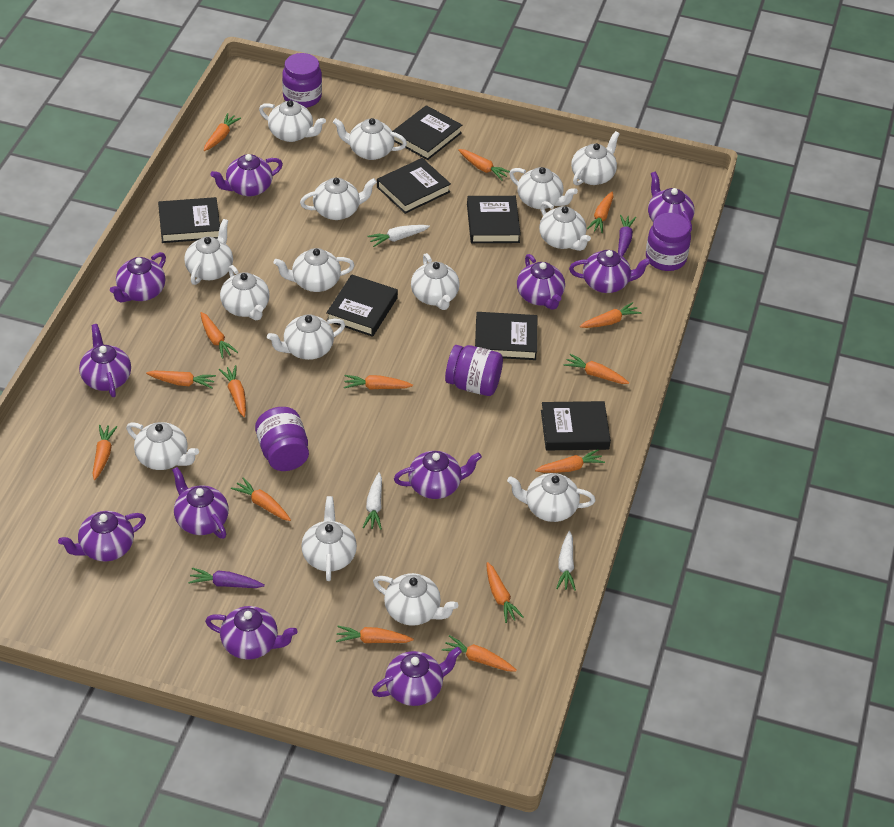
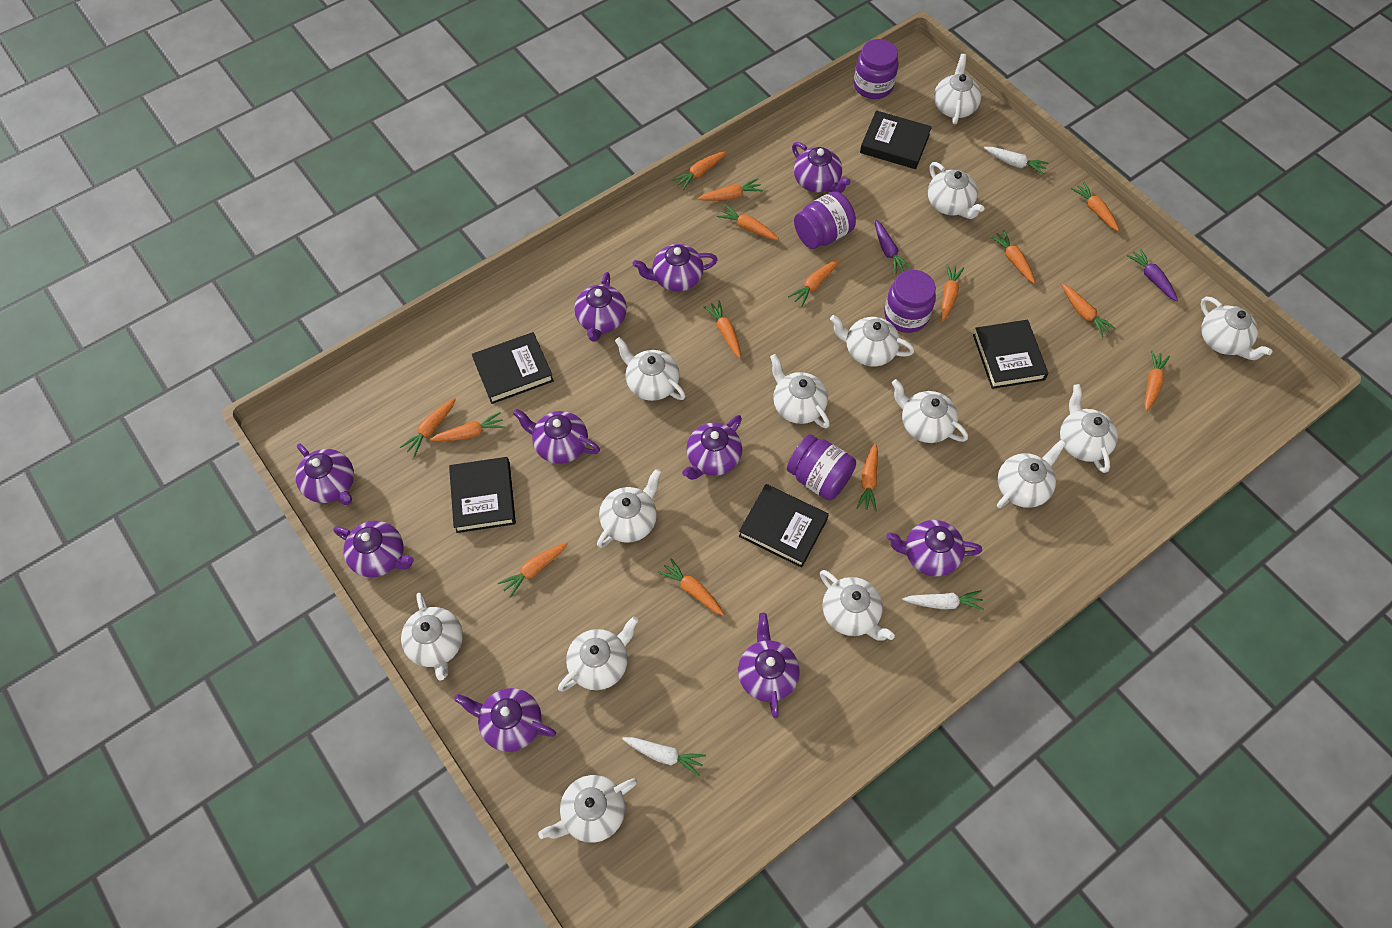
black book: 7 -> 5
purple teapot: 11 -> 10
white teapot: 15 -> 14

